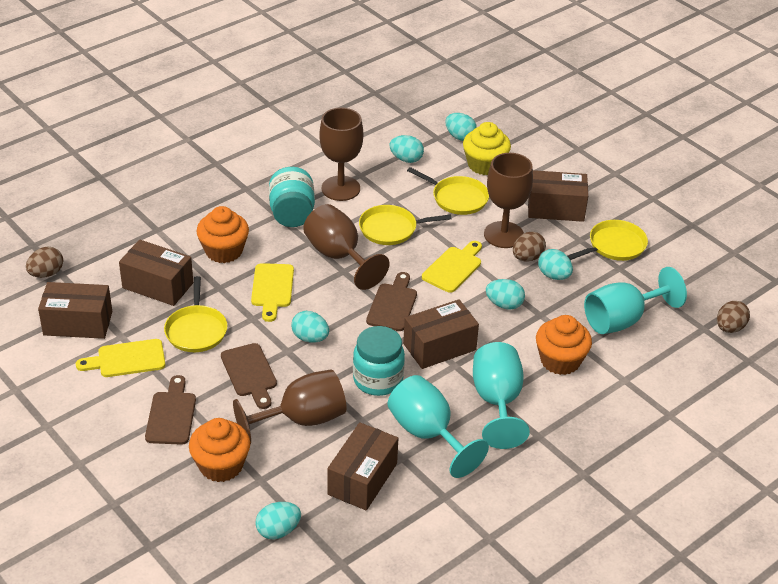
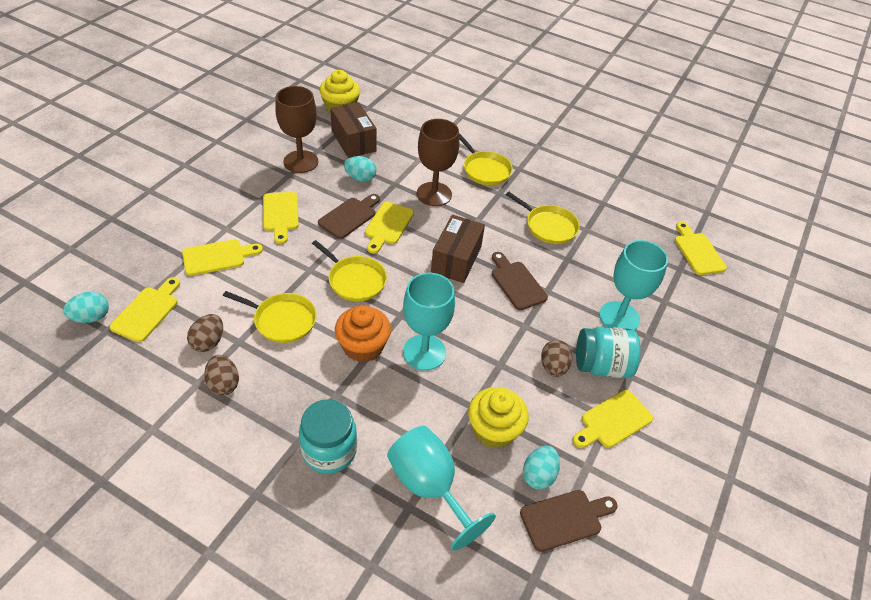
brown box: 5 -> 2
brown goblet: 4 -> 2
orange cupcake: 3 -> 1
turquoise egg: 6 -> 3
yellow cupcake: 1 -> 2
yellow cutting board: 3 -> 6

